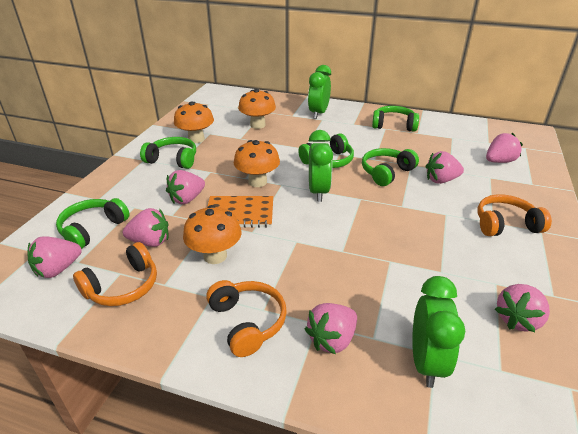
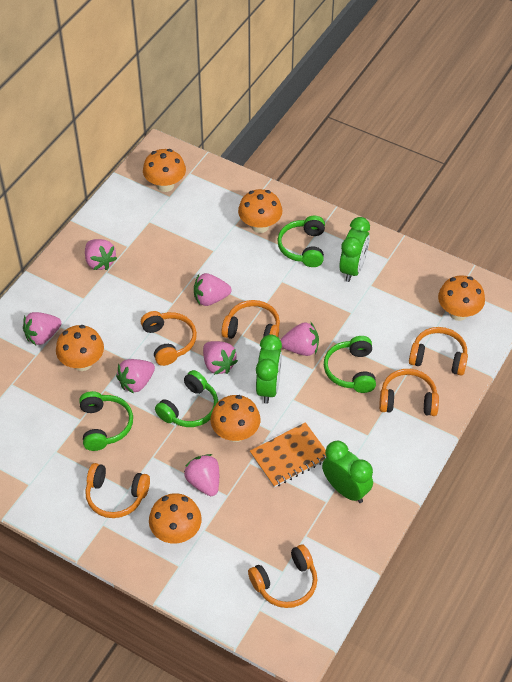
green headphones: 5 -> 4
orange headphones: 3 -> 6
orange mushroom: 4 -> 6

